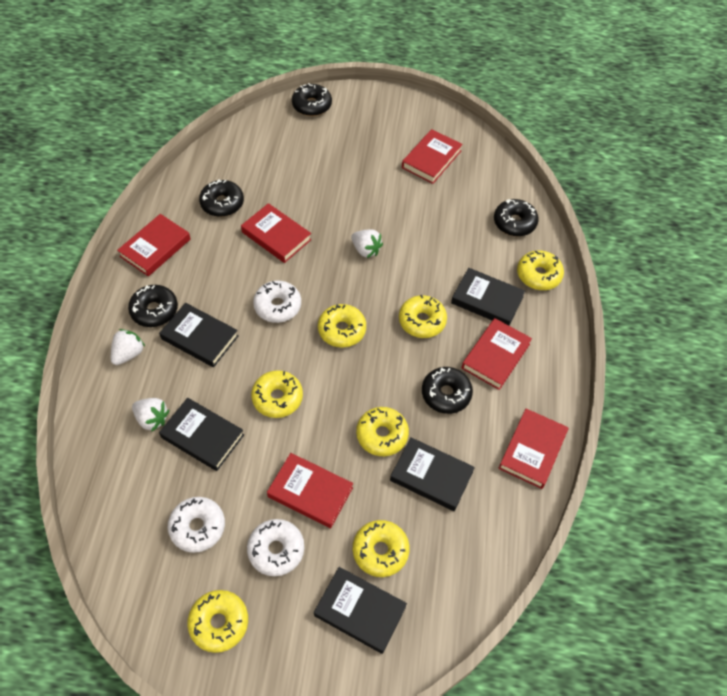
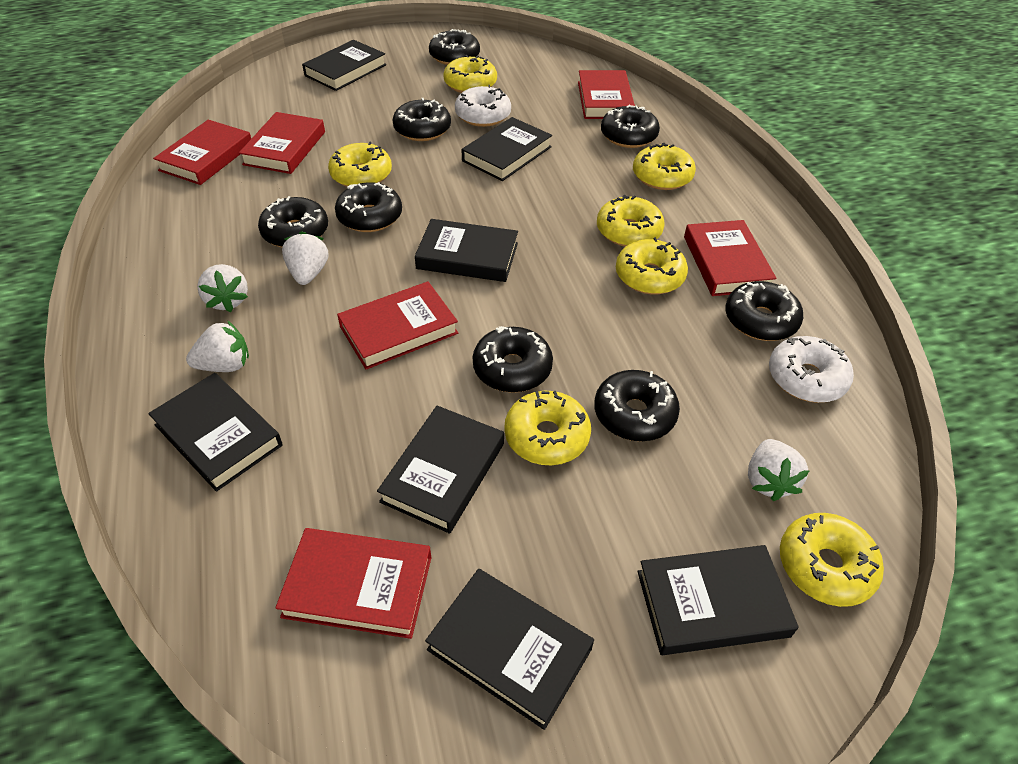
black book: 5 -> 7
black donut: 5 -> 8
white donut: 3 -> 2
white strawberry: 3 -> 4

